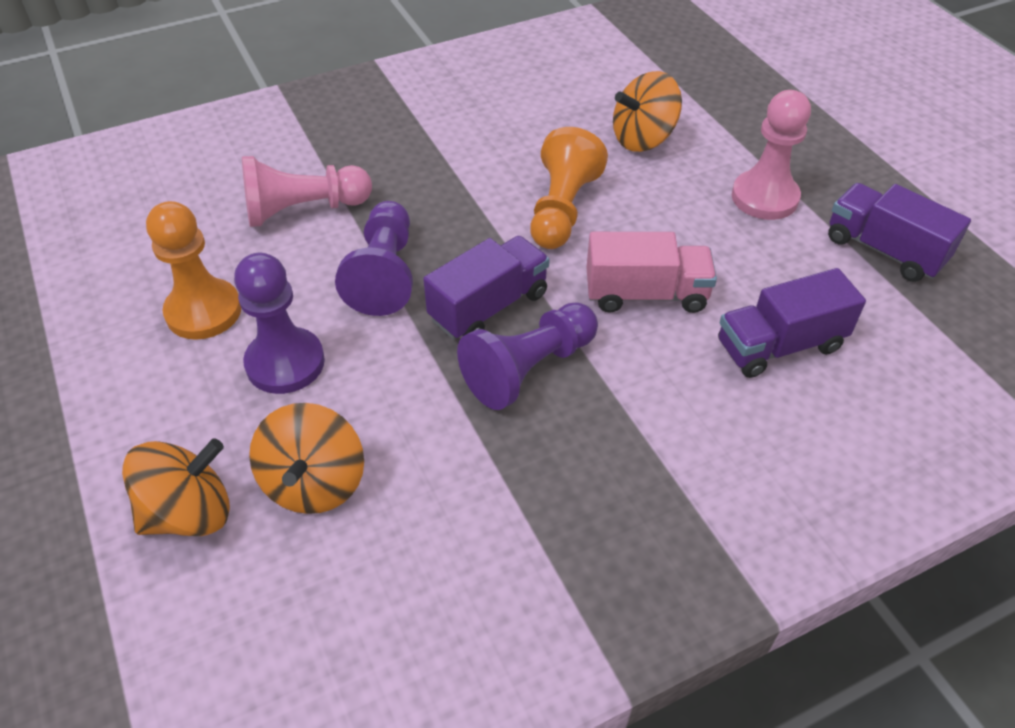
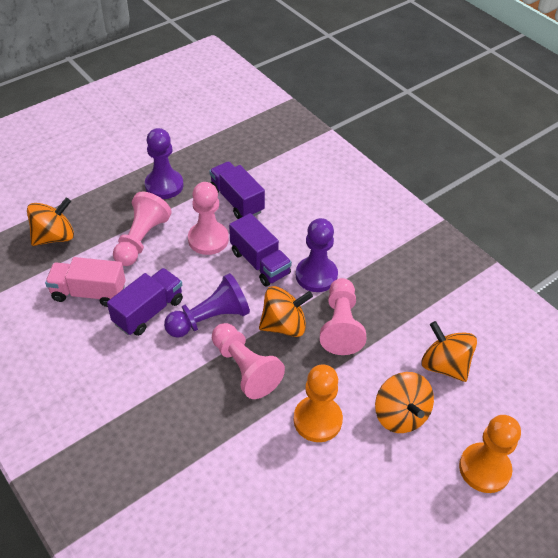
orange spinning top: 3 -> 4
pink pawn: 2 -> 4

